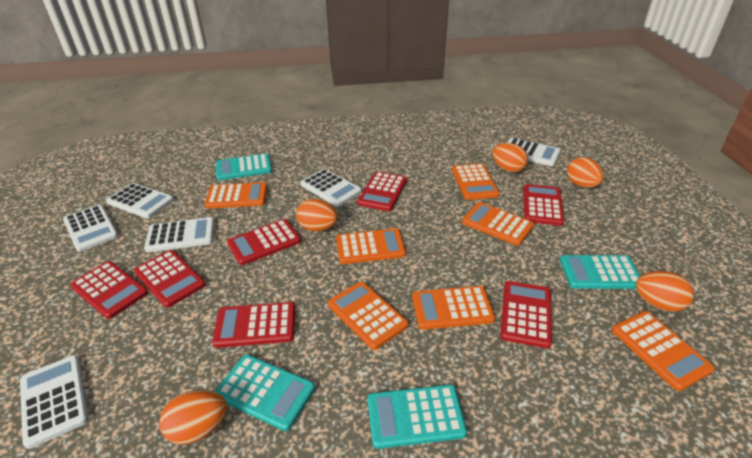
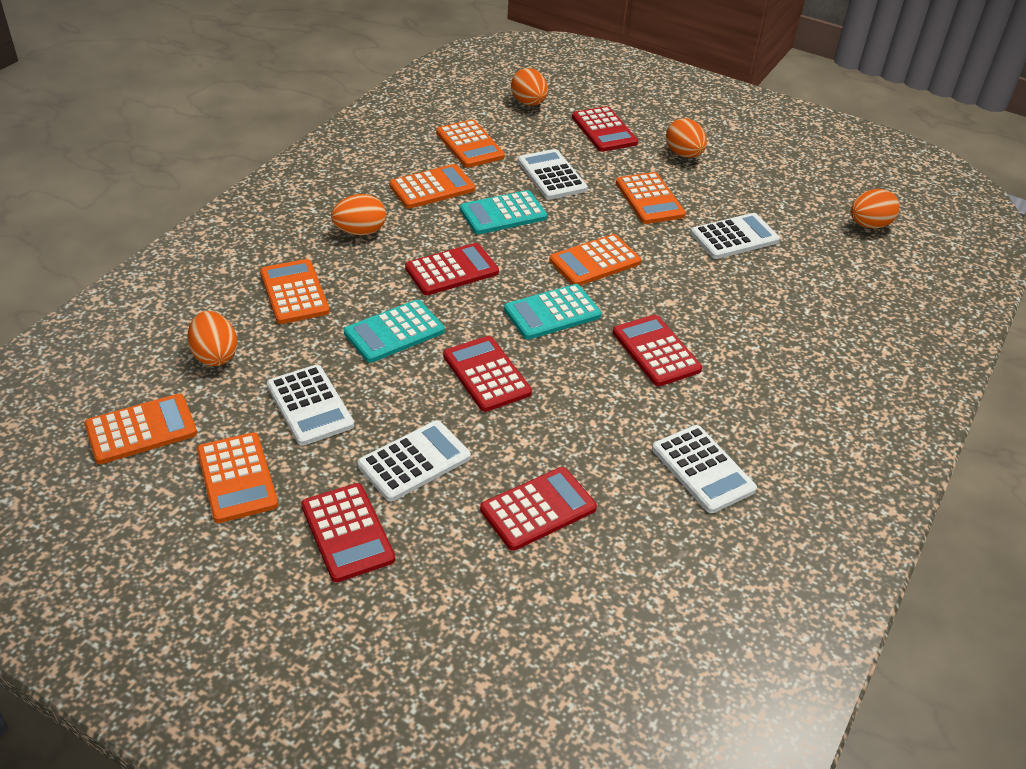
red calculator: 7 -> 6
turquoise calculator: 4 -> 3
white calculator: 6 -> 5

